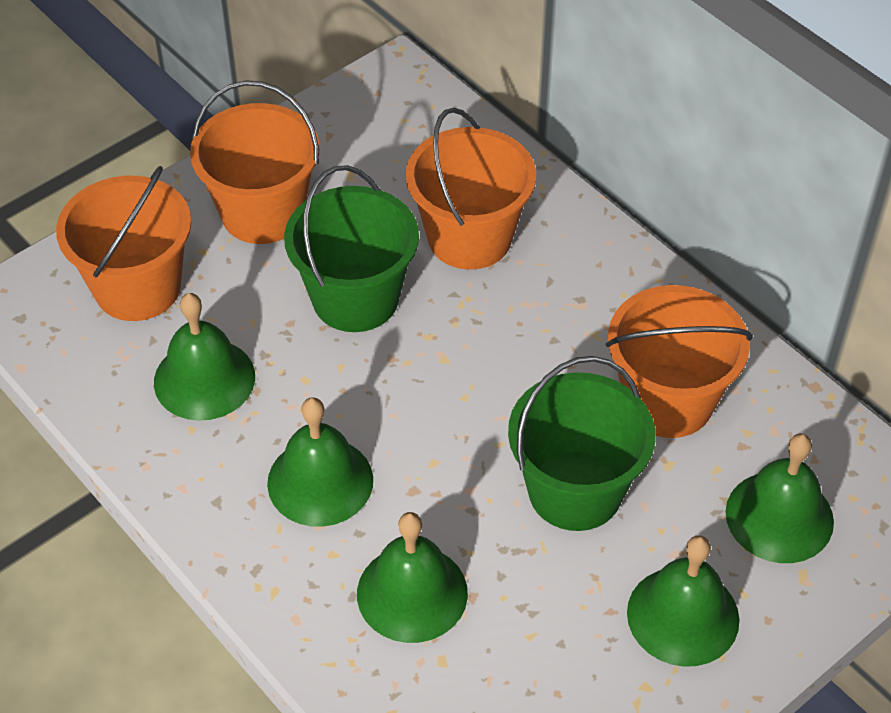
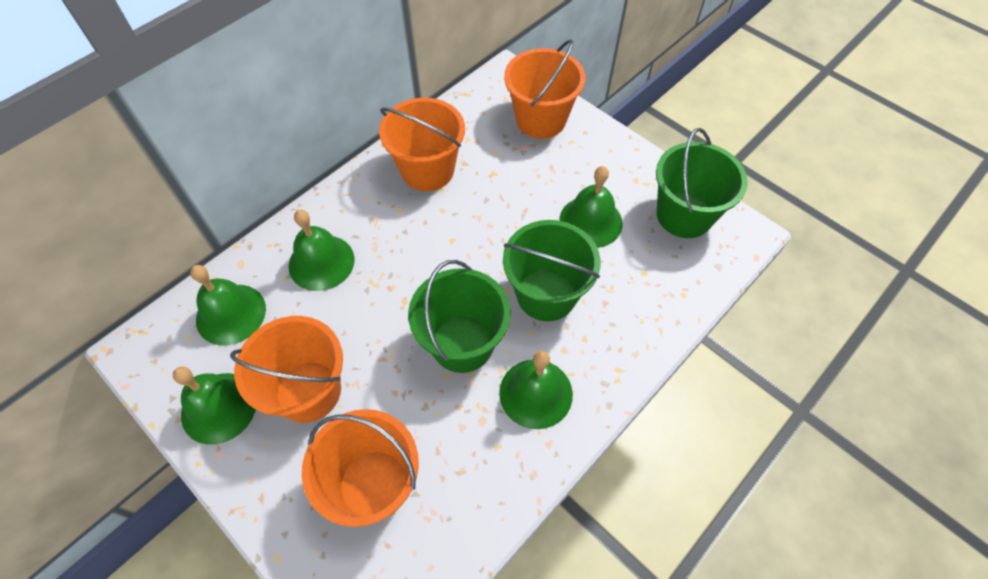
green bucket: 2 -> 3

